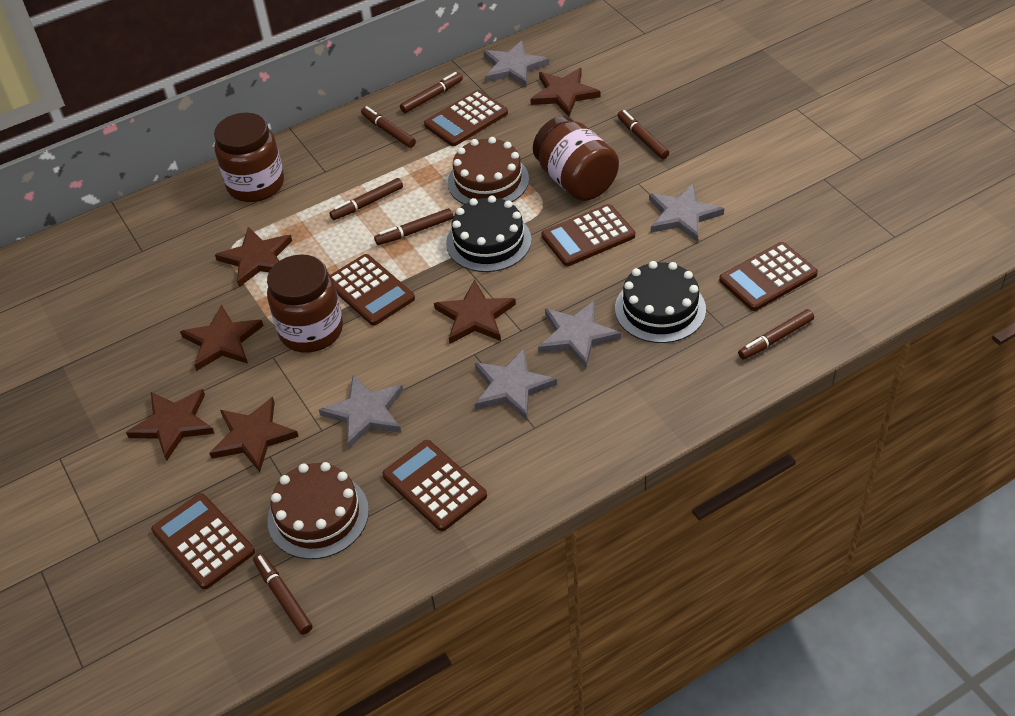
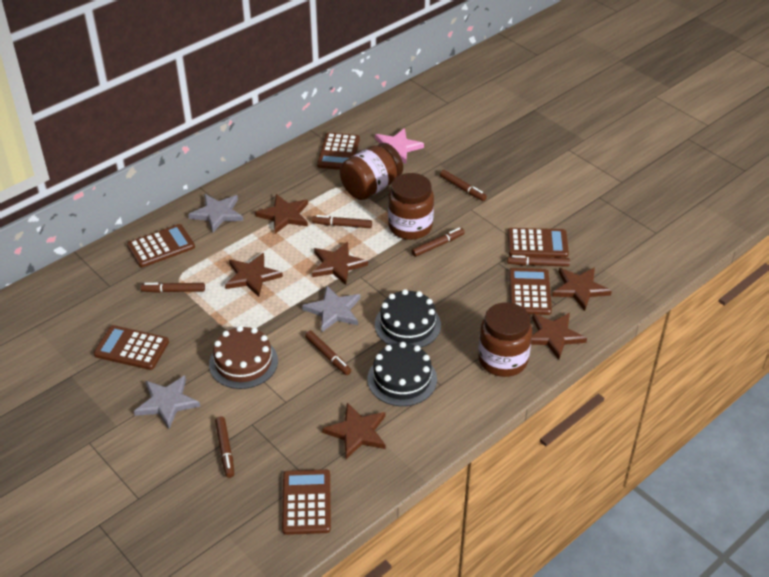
brown cake: 2 -> 1
grey star: 5 -> 3
pink star: 0 -> 1

